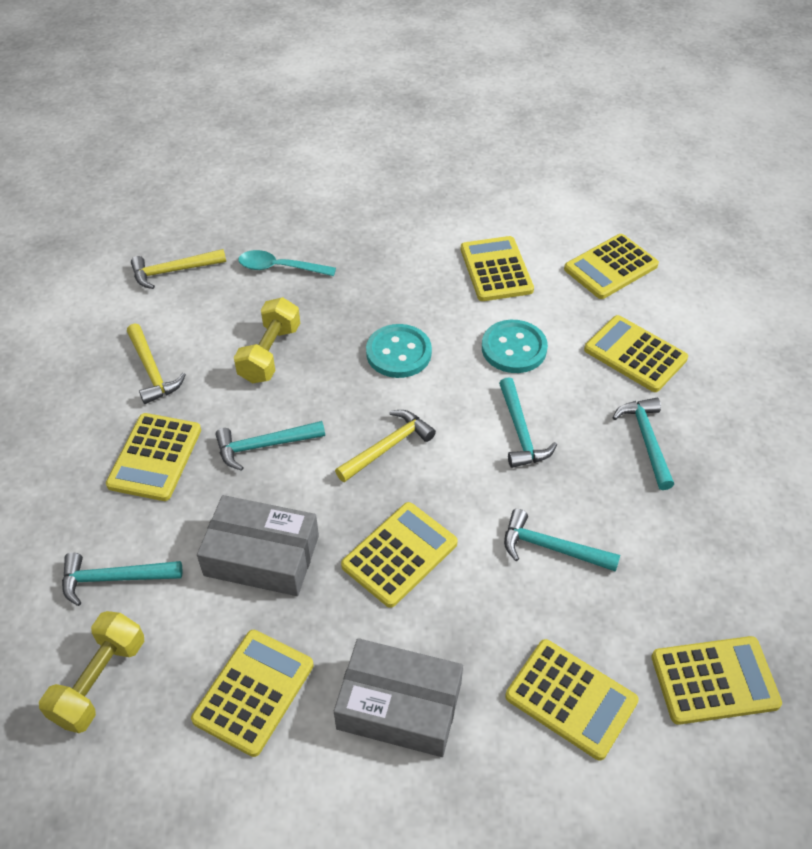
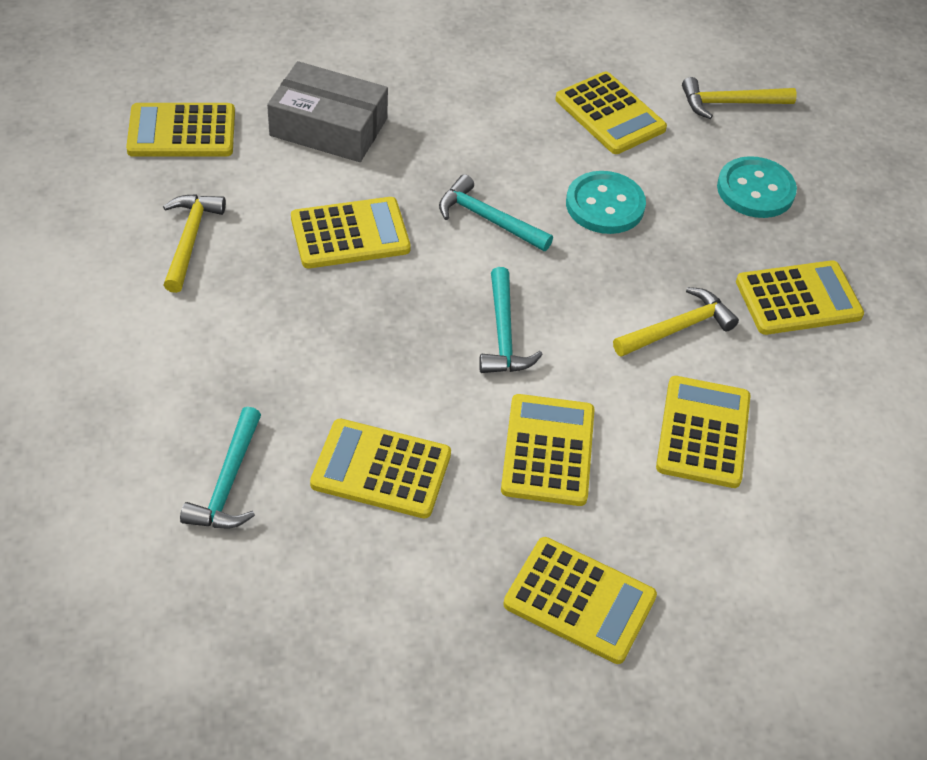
grey box: 2 -> 1
turquoise hammer: 5 -> 3
turquoise spoon: 1 -> 0
yellow dumbbell: 2 -> 0

